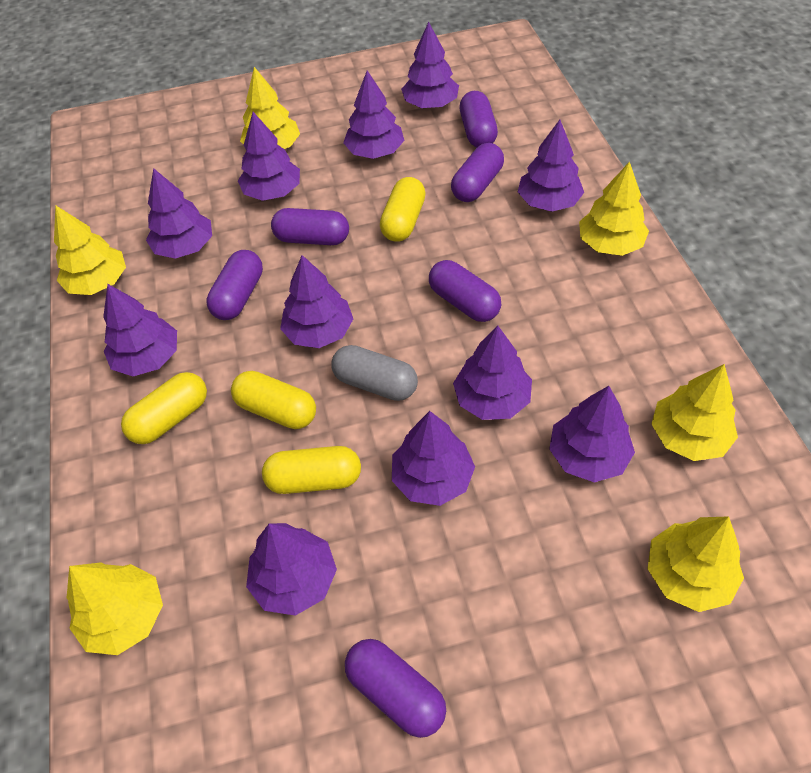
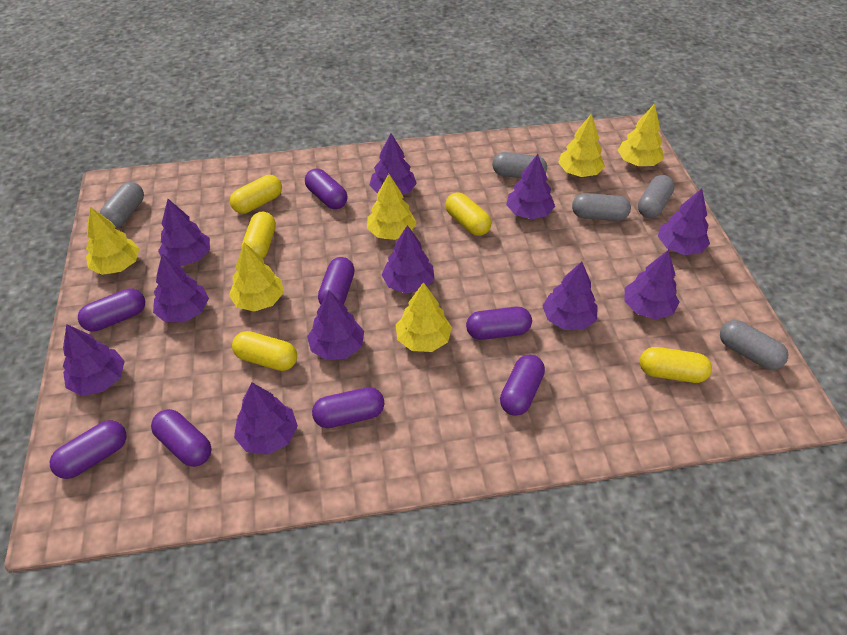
grey capsule: 1 -> 5
purple capsule: 6 -> 8
yellow capsule: 4 -> 5

